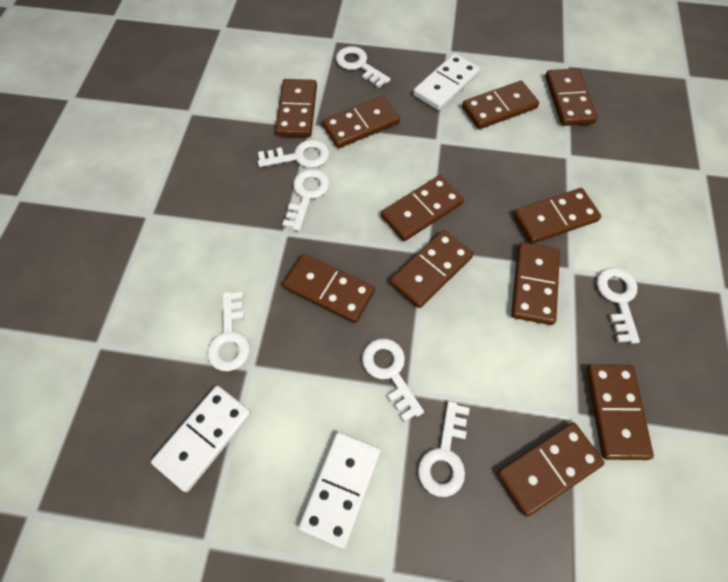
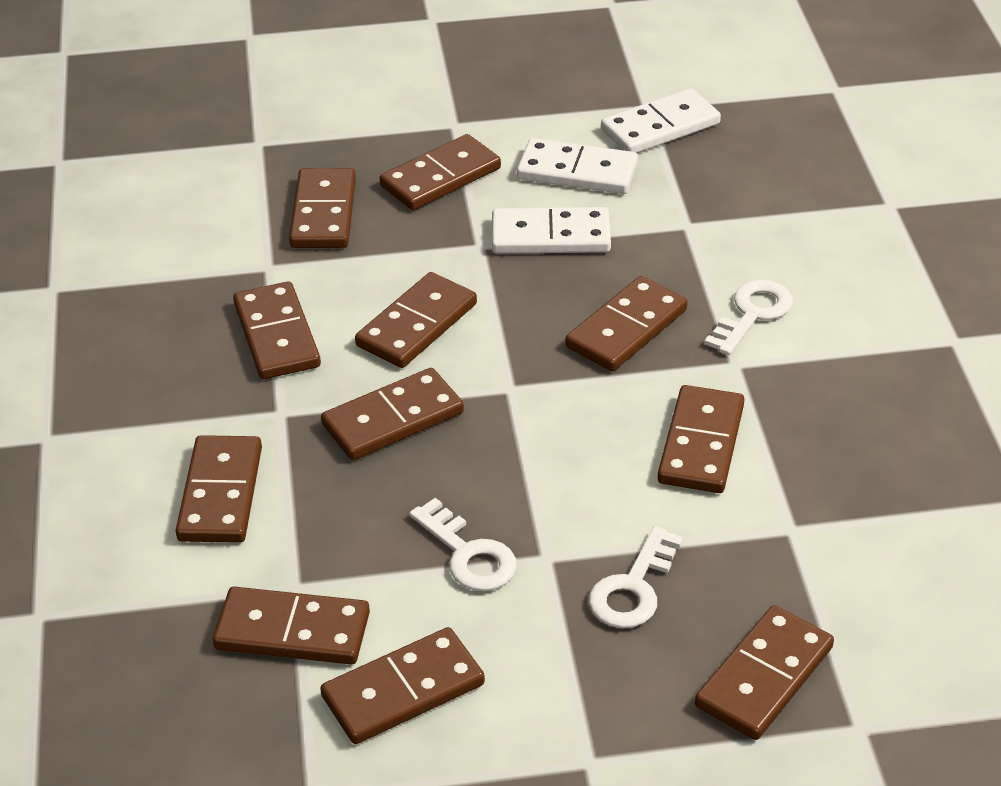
white key: 7 -> 3

